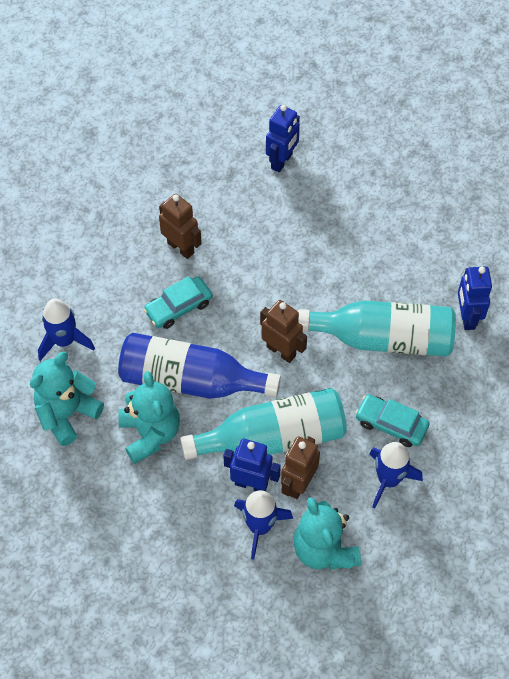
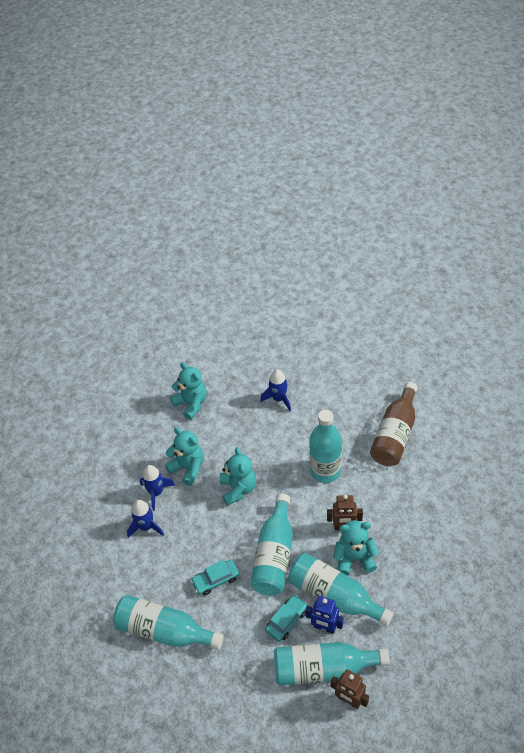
blue bottle: 1 -> 0
blue robot: 3 -> 1
brown bottle: 0 -> 1
brown robot: 3 -> 2
turquoise bottle: 2 -> 5
turquoise teddy bear: 3 -> 4

